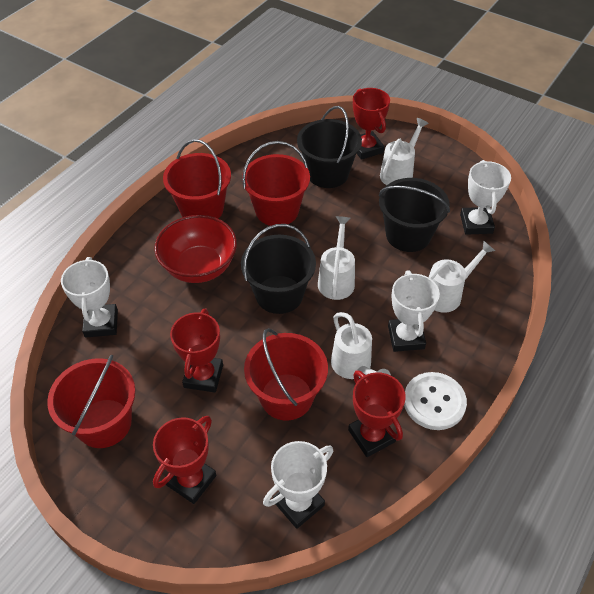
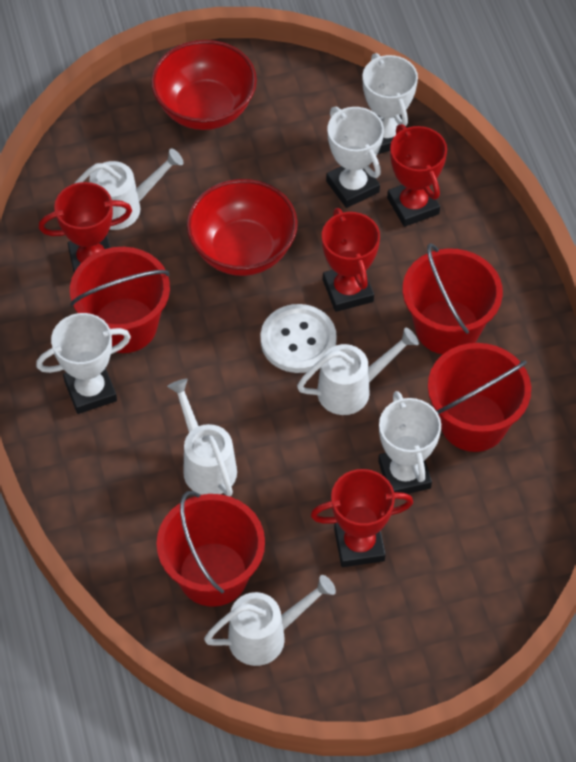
black bucket: 3 -> 0
red bowl: 1 -> 2

